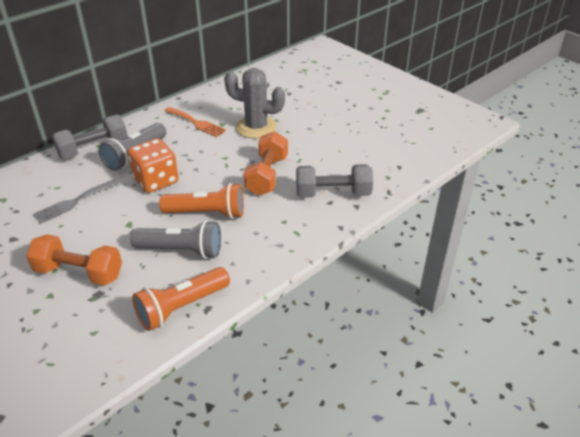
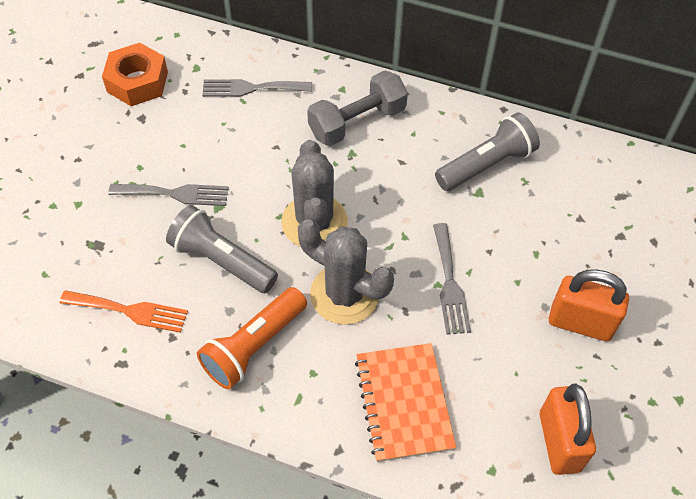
grey cactus: 1 -> 2
grey dumbbell: 2 -> 1
grey fork: 1 -> 3
orange dice: 1 -> 0
orange dumbbell: 2 -> 0
orange flashlight: 2 -> 1
orange notebook: 0 -> 1
orange nut: 0 -> 1
orange padlock: 0 -> 2

